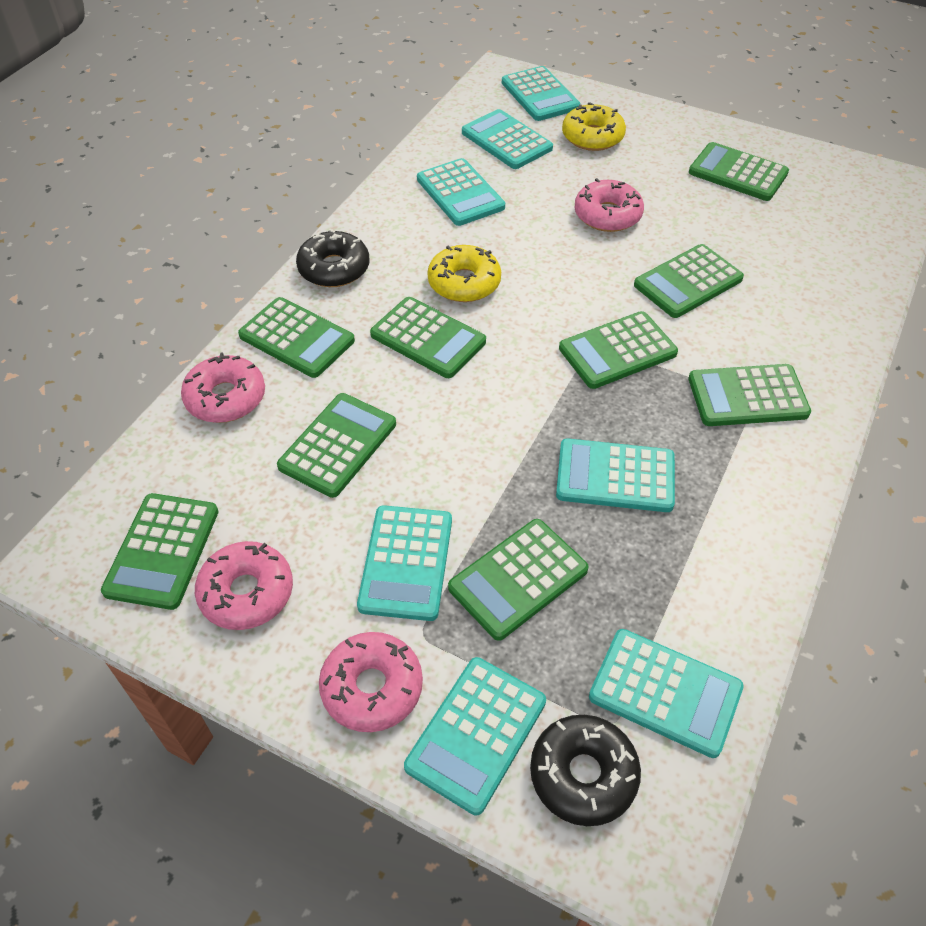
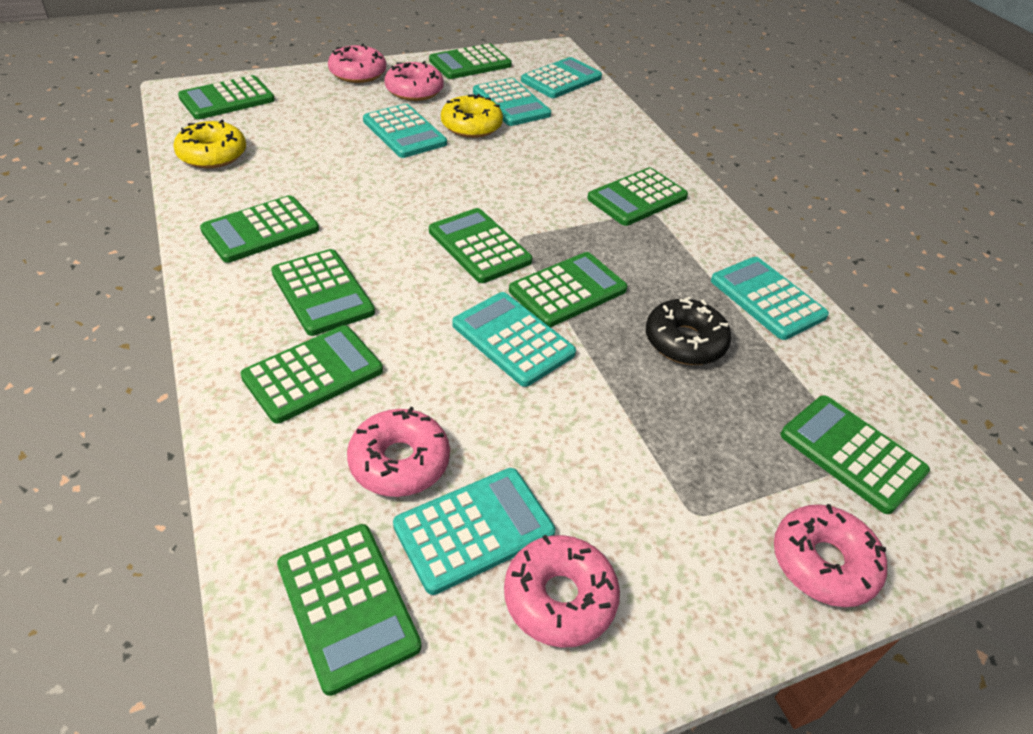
black donut: 2 -> 1
green calculator: 9 -> 10
pink donut: 4 -> 5
turquoise calculator: 7 -> 6

